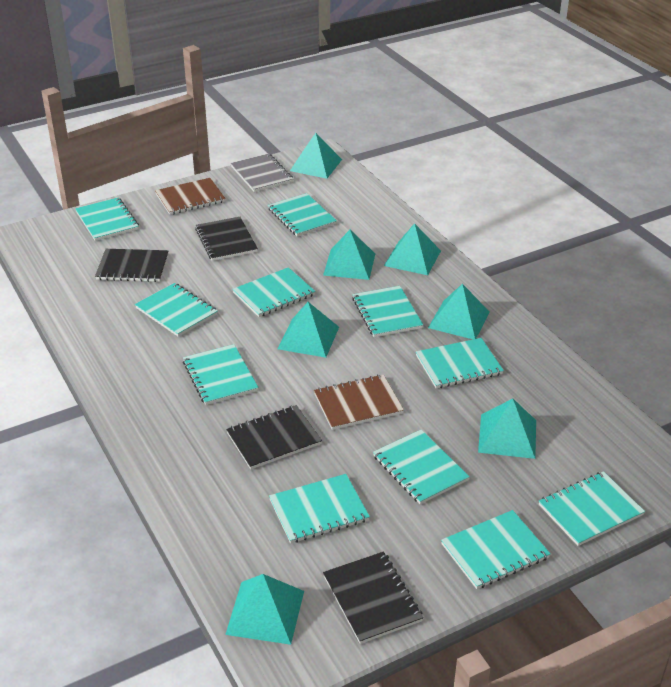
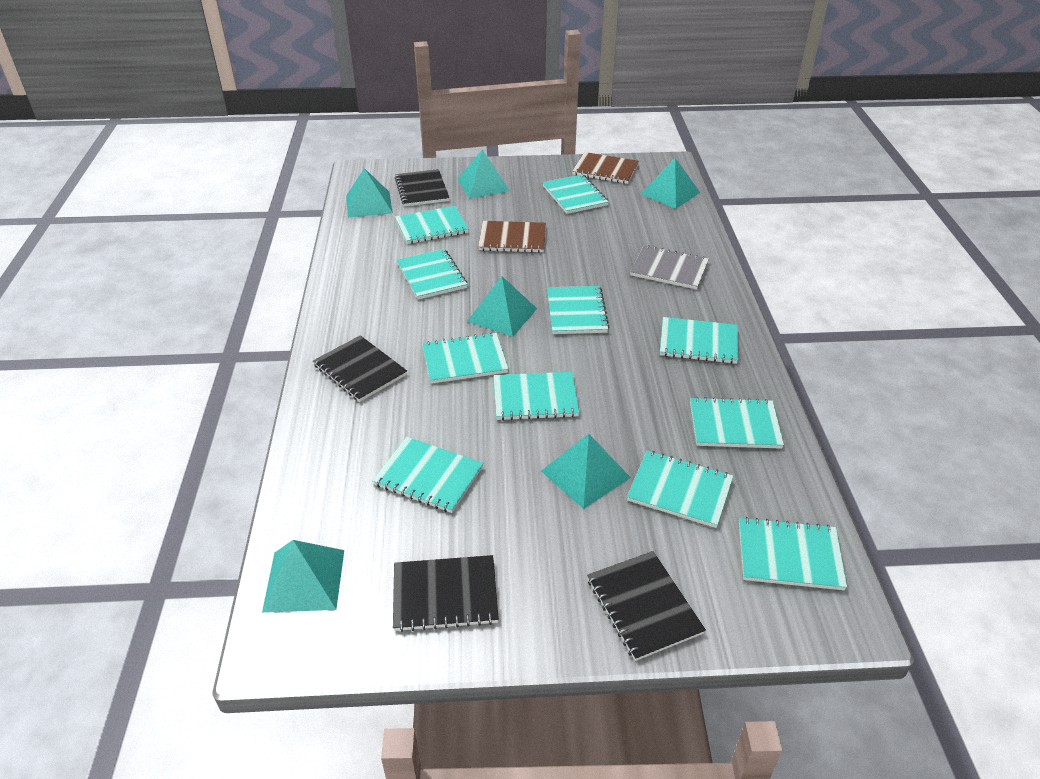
turquoise pyramid: 7 -> 6

